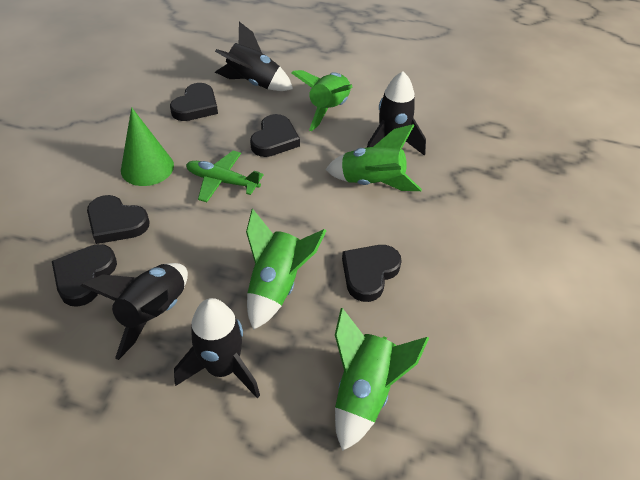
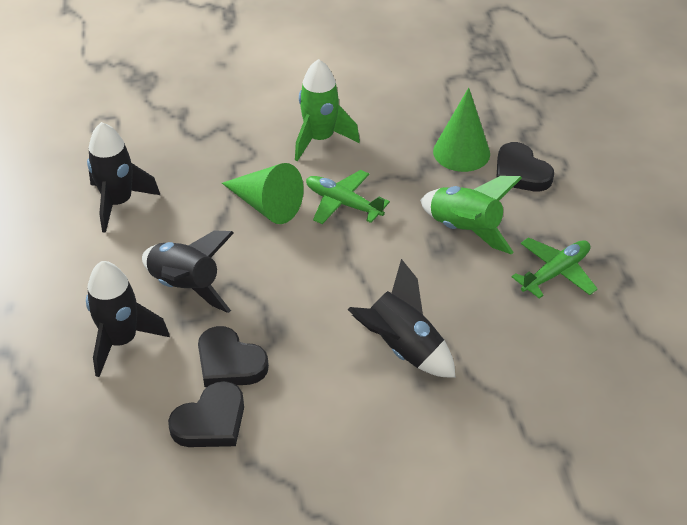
black heart: 5 -> 3
green cone: 1 -> 2
green plane: 1 -> 2
green rocket: 4 -> 2

